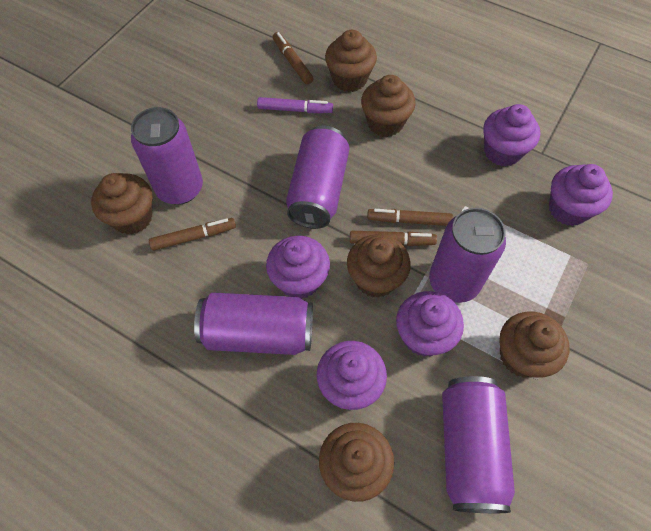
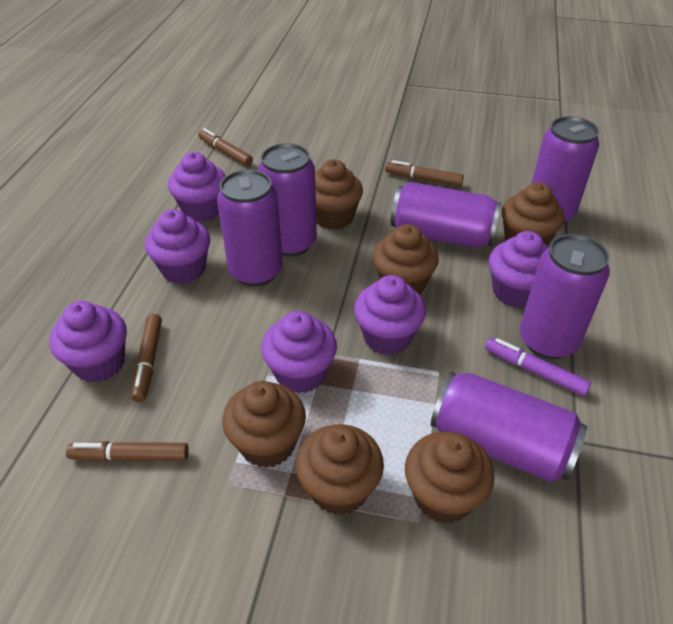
purple can: 5 -> 6
purple cupcake: 5 -> 6

